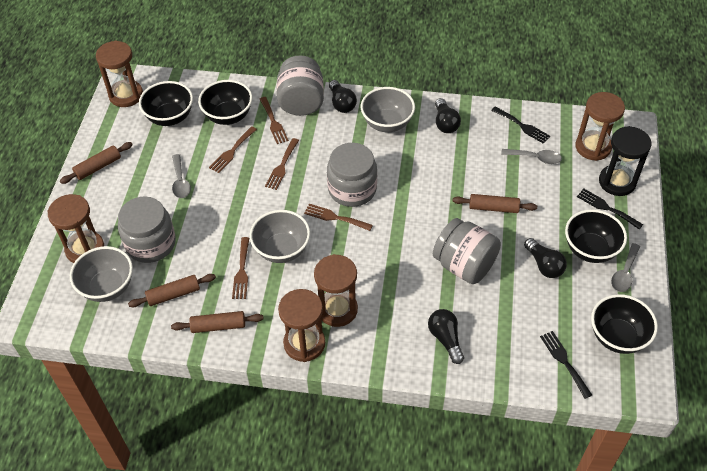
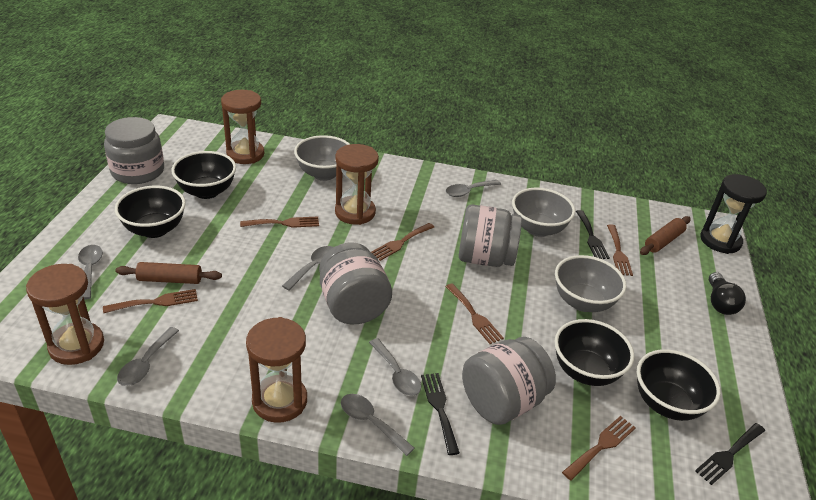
black light bulb: 4 -> 1
brown fork: 5 -> 6
brown hourglass: 5 -> 4
brown rolling pin: 4 -> 2
grey spoon: 3 -> 6

